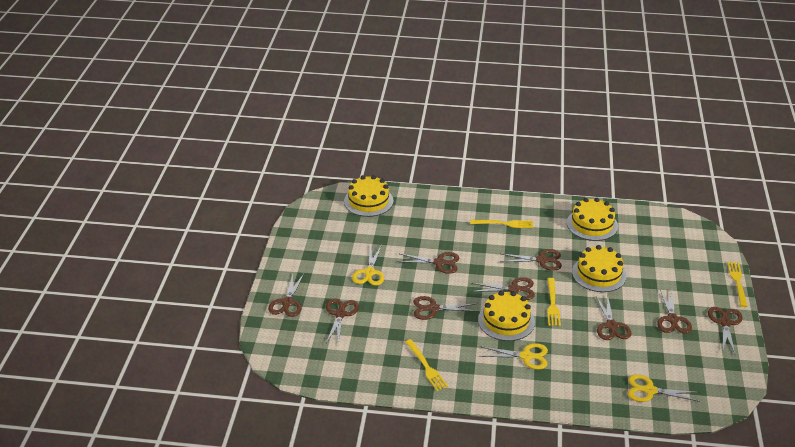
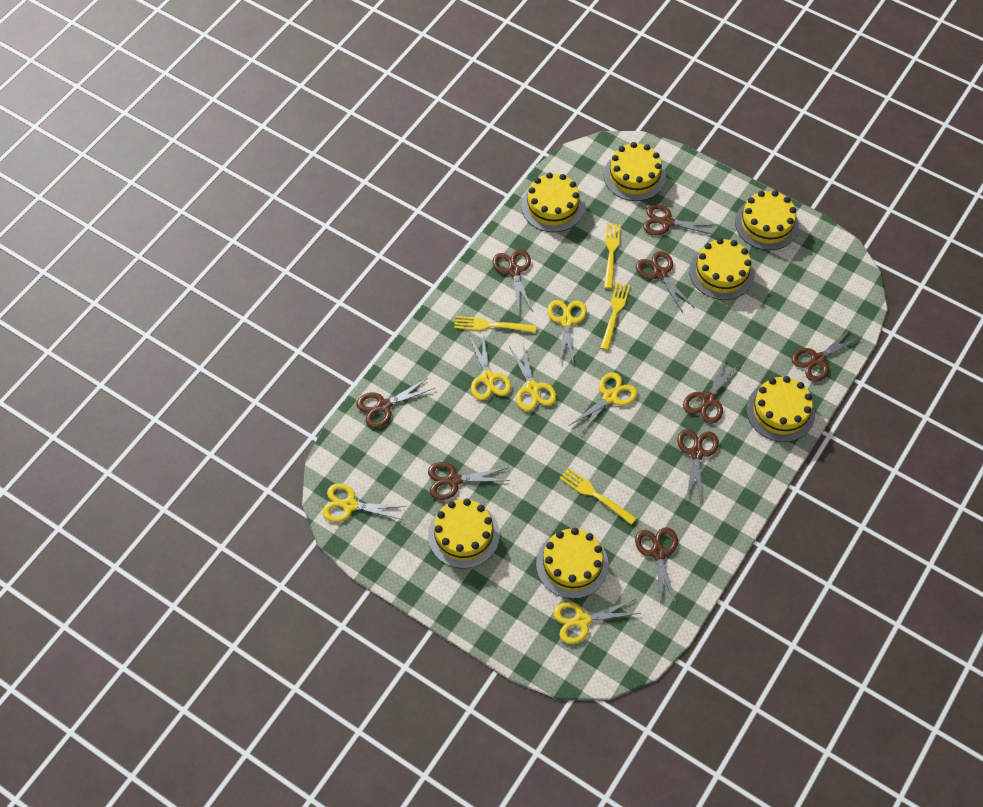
yellow cake: 4 -> 7
yellow scissors: 3 -> 6

